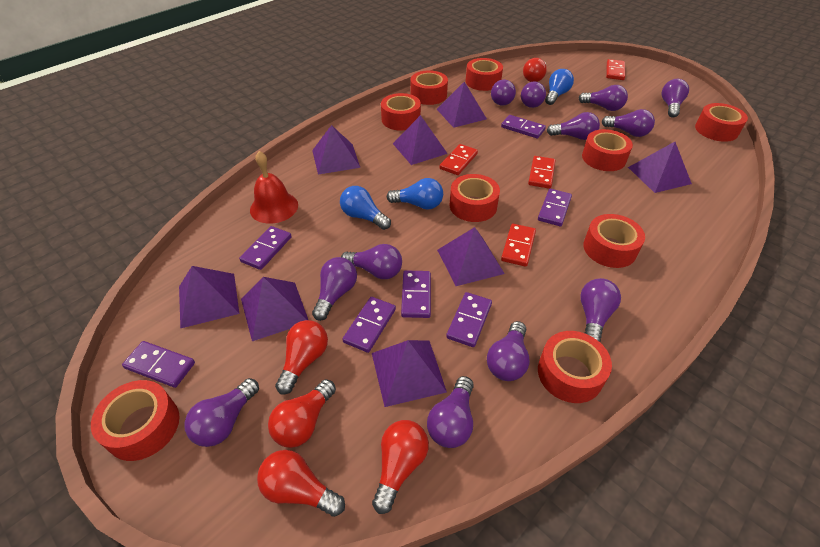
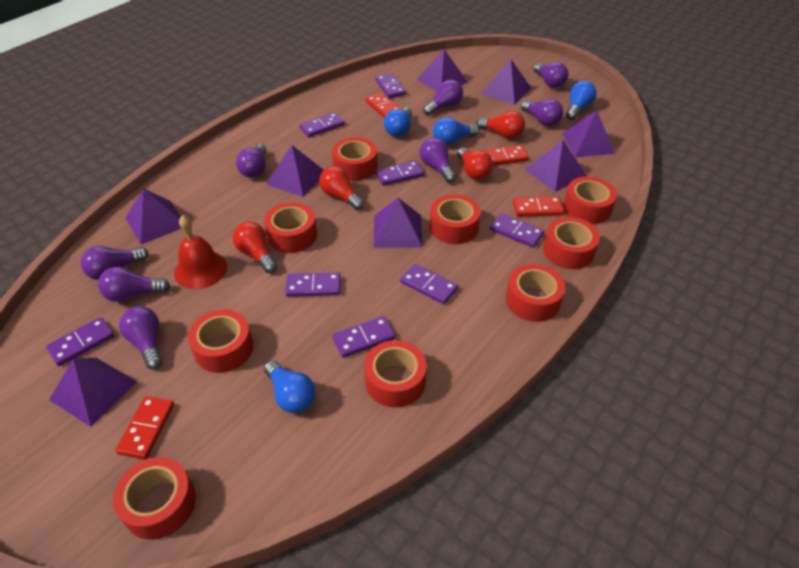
blue light bulb: 3 -> 4
purple domino: 7 -> 8
purple light bulb: 12 -> 8
red light bulb: 5 -> 4

